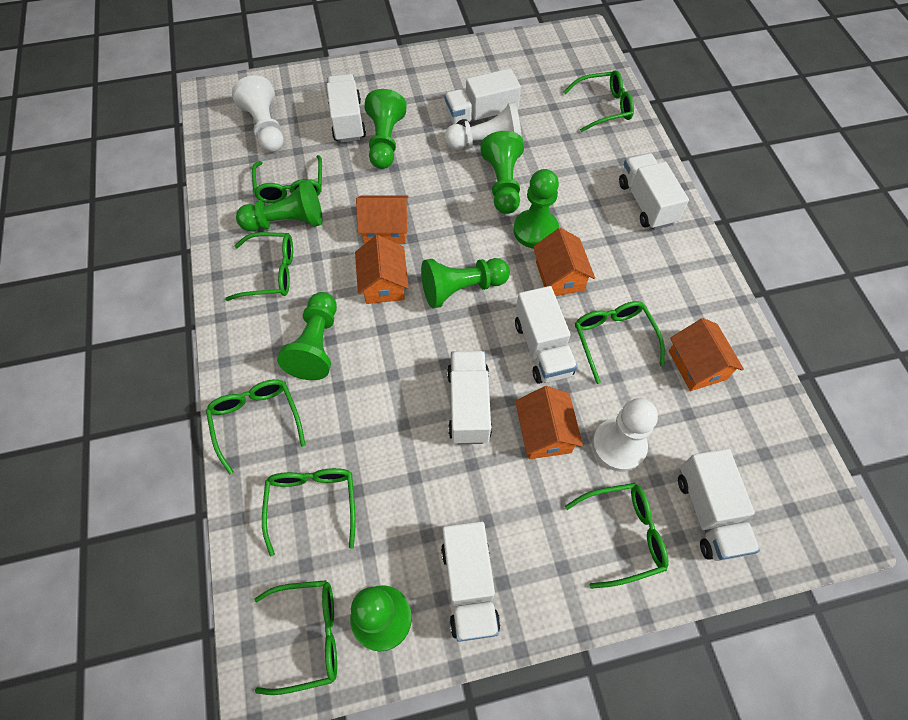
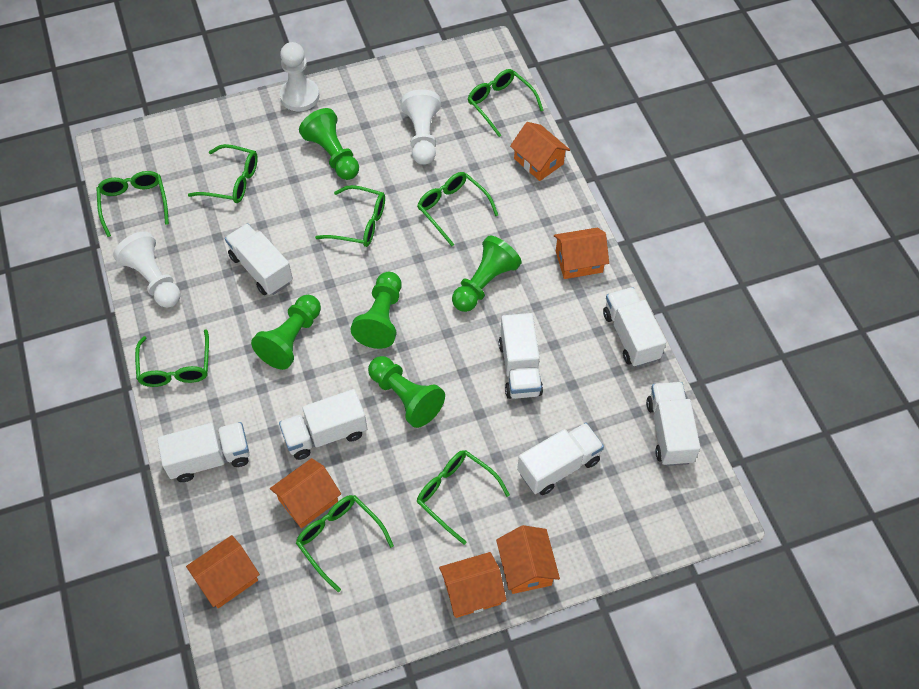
green pawn: 7 -> 5
orange house: 5 -> 6

